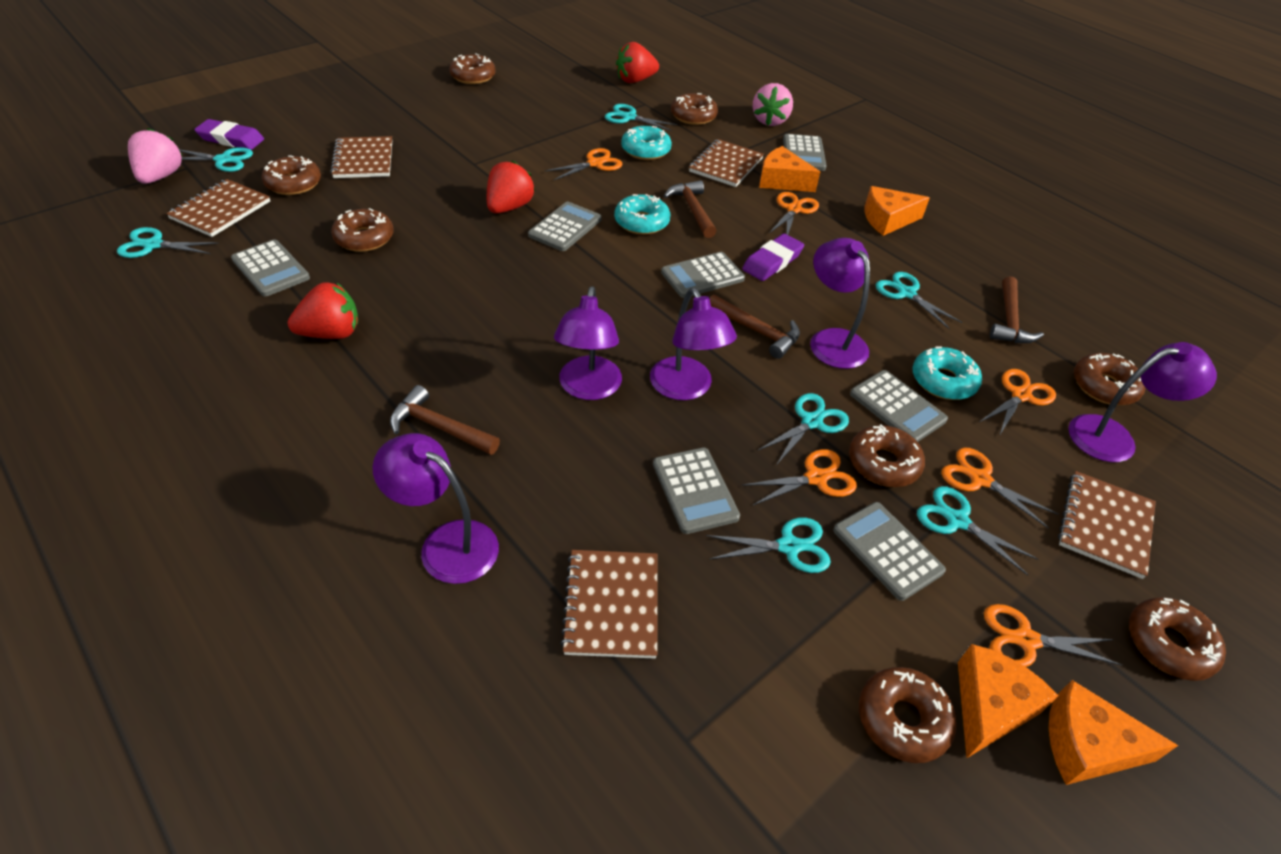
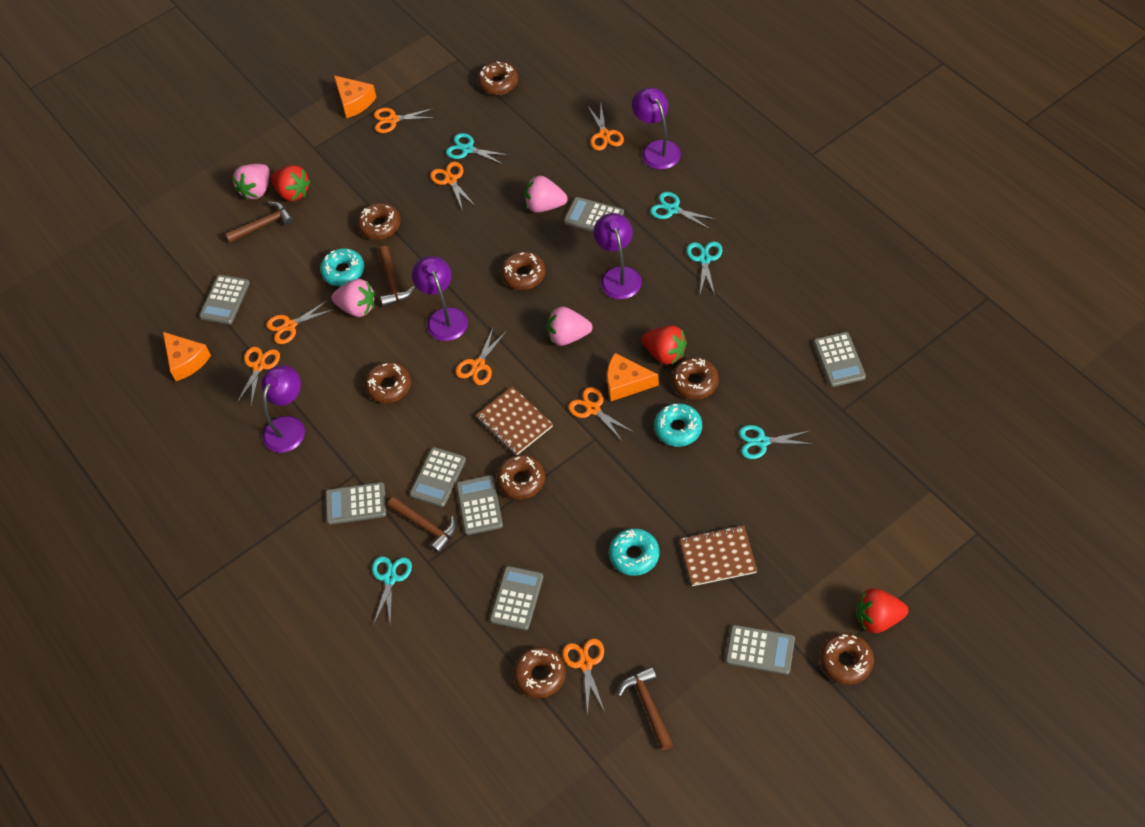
brown notebook: 5 -> 2
grey calculator: 7 -> 8
orange cheese: 4 -> 3
orange scissors: 6 -> 8
pink strawberry: 2 -> 4
purple eraser: 2 -> 0
purple lamp: 5 -> 4
turquoise scissors: 7 -> 5

